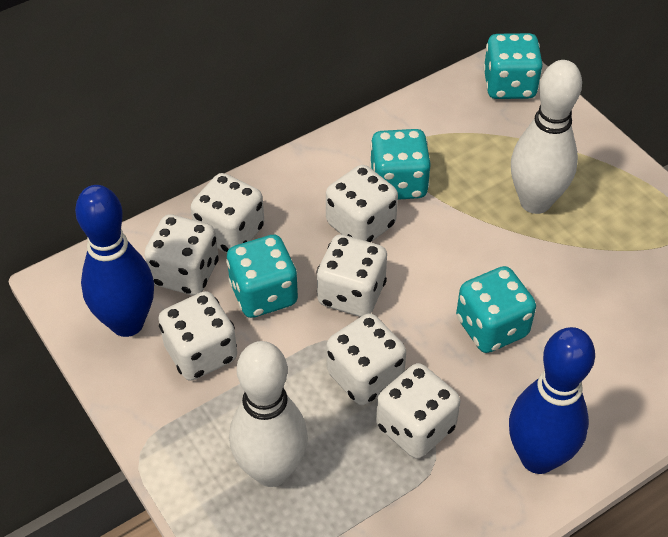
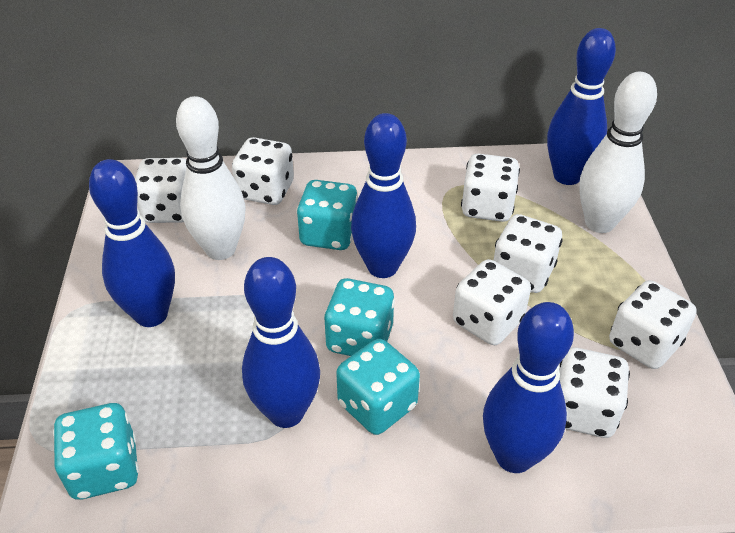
blue bowling pin: 2 -> 5

